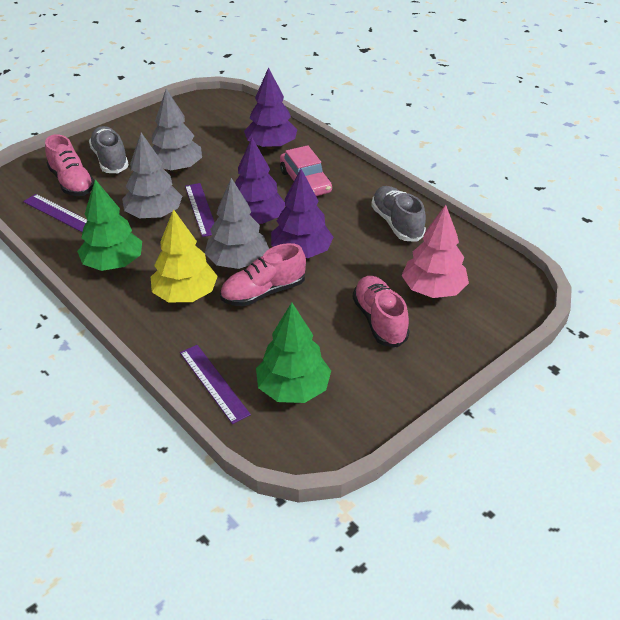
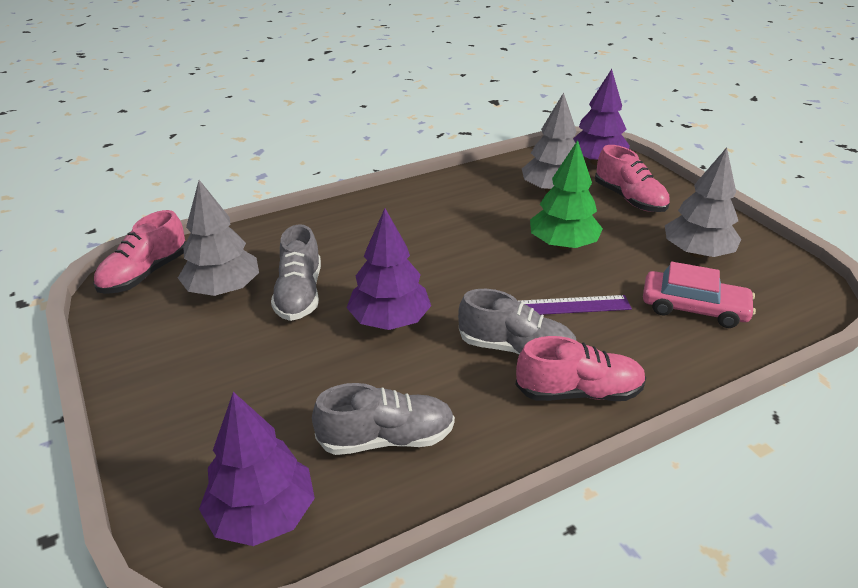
green tree: 2 -> 1
grey shoe: 2 -> 3
pink tree: 1 -> 0
purple ruler: 3 -> 1
yellow tree: 1 -> 0

